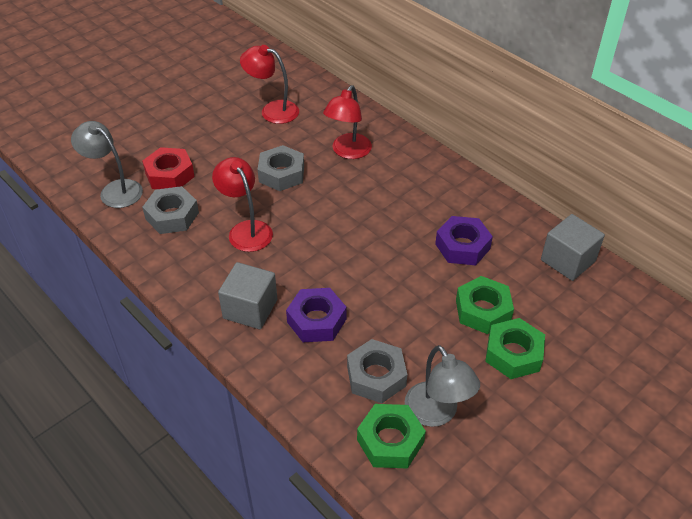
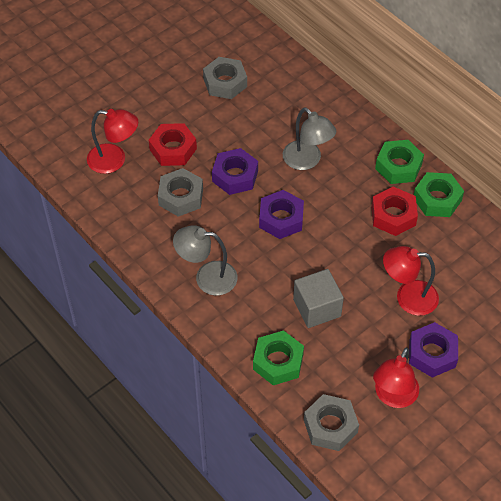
grey cube: 2 -> 1
purple nut: 2 -> 3
red nut: 1 -> 2

